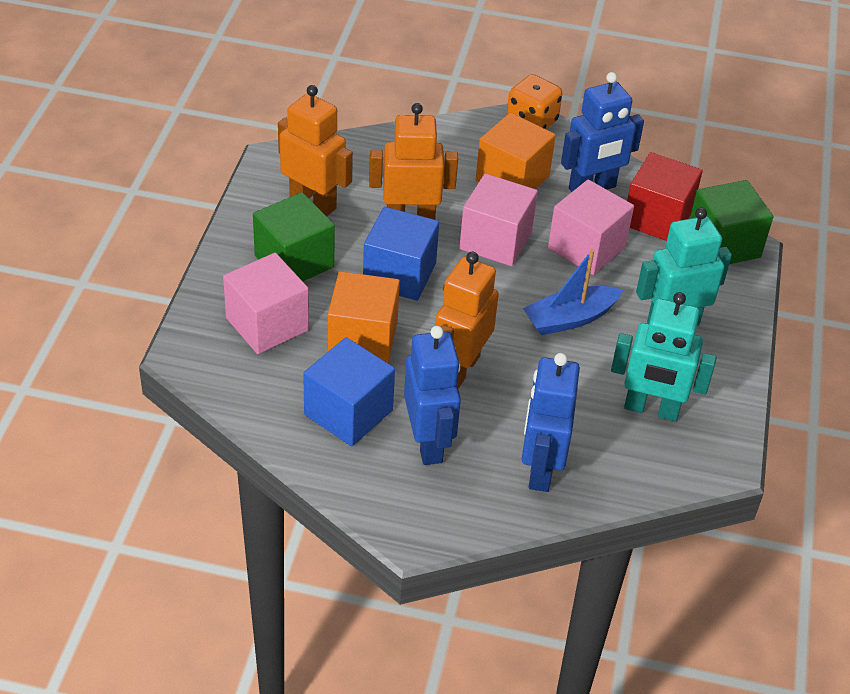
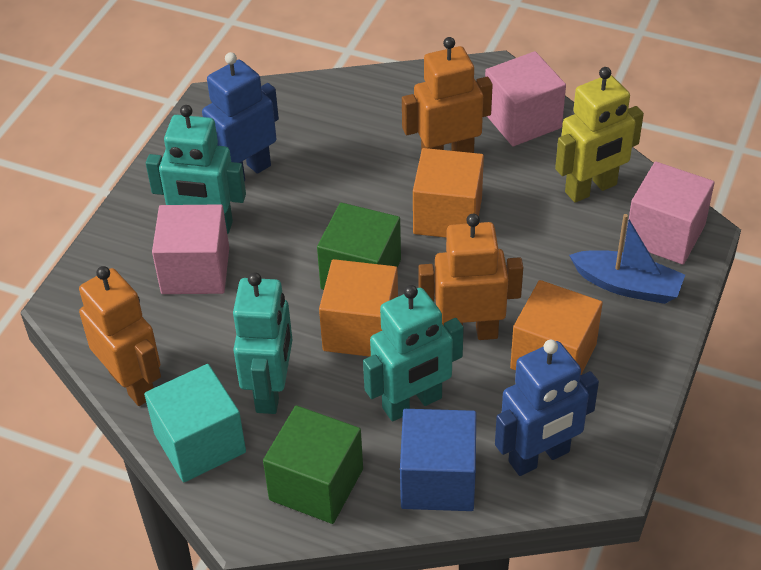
blue cube: 2 -> 1
blue robot: 3 -> 2
orange cube: 2 -> 3
orange dice: 1 -> 0
red cube: 1 -> 0
turquoise cube: 0 -> 1
turquoise robot: 2 -> 3
yellow robot: 0 -> 1

